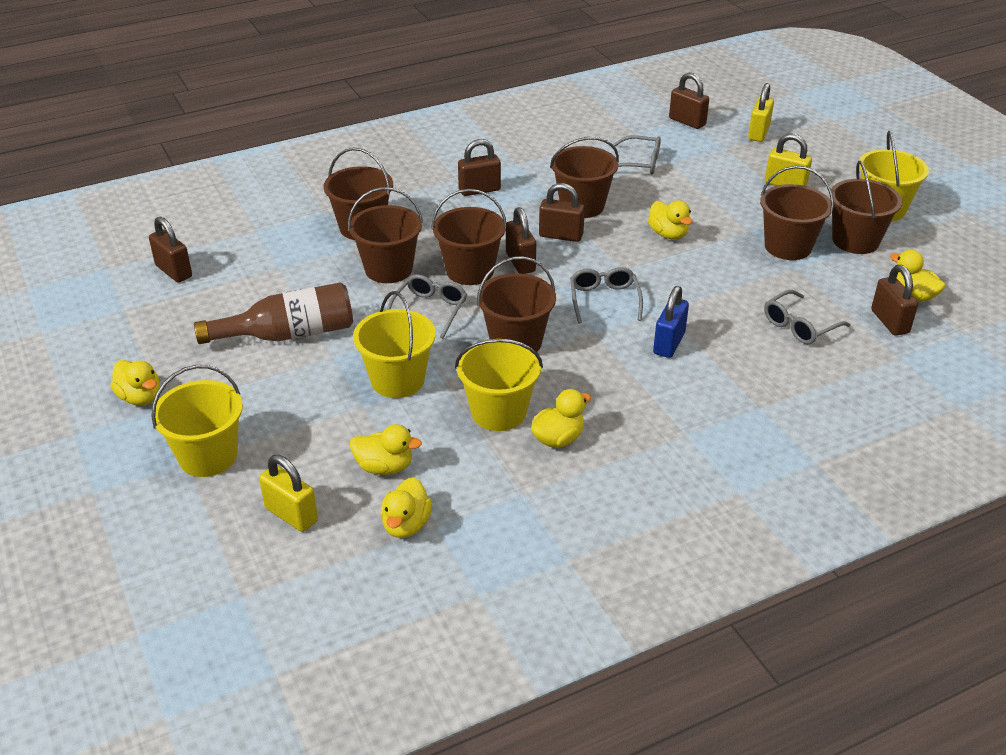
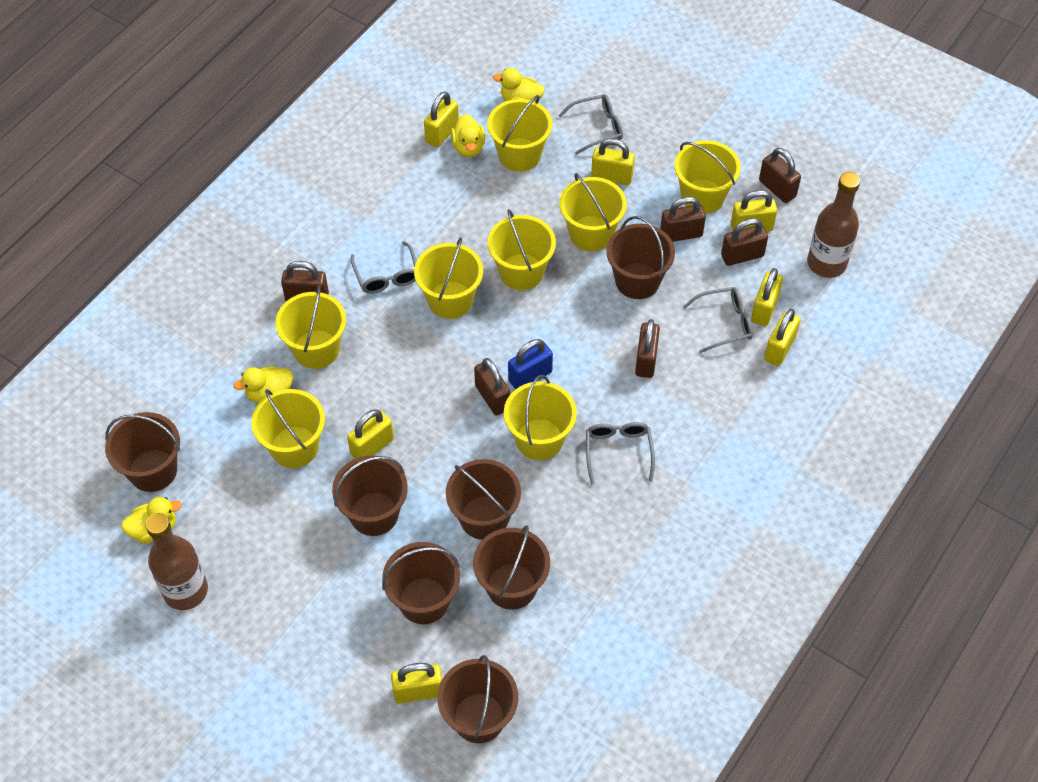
brown bottle: 1 -> 2
yellow bucket: 4 -> 8
yellow duck: 6 -> 4
yellow padlock: 3 -> 7

